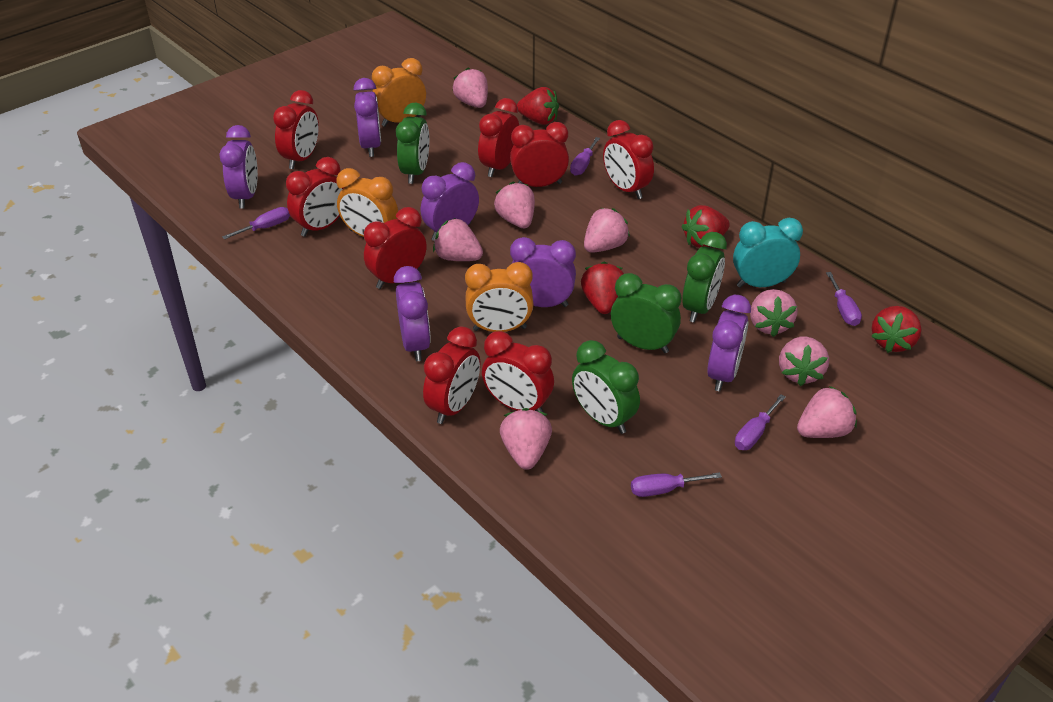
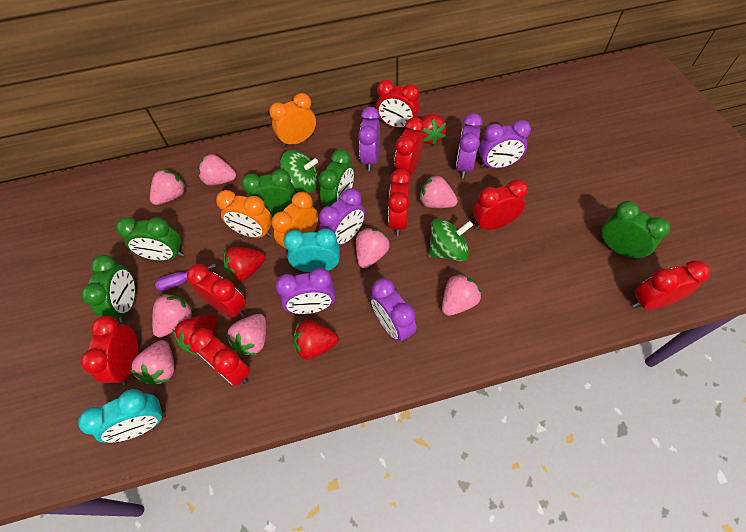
green clock: 4 -> 5
green spinning top: 0 -> 2
purple screwdriver: 5 -> 1
turquoise clock: 1 -> 2

